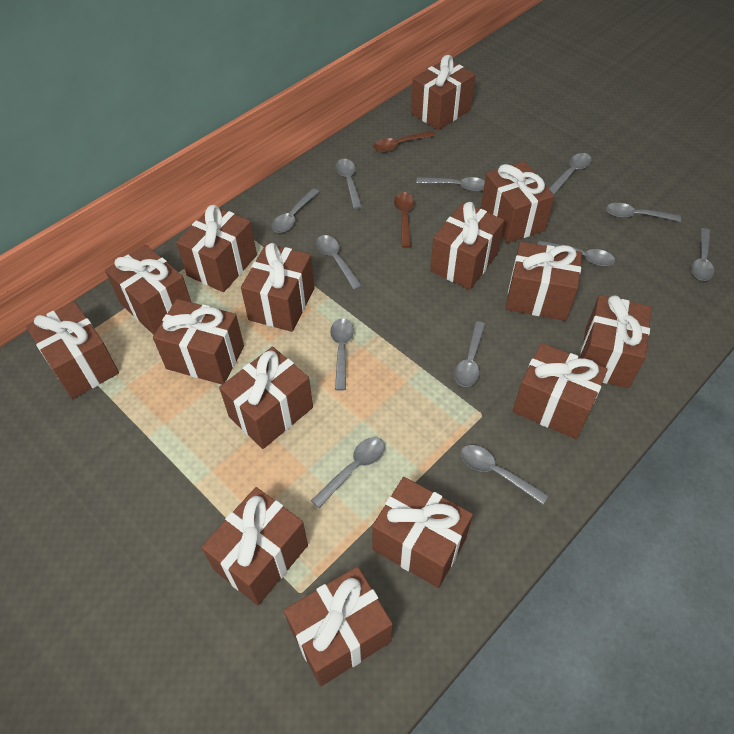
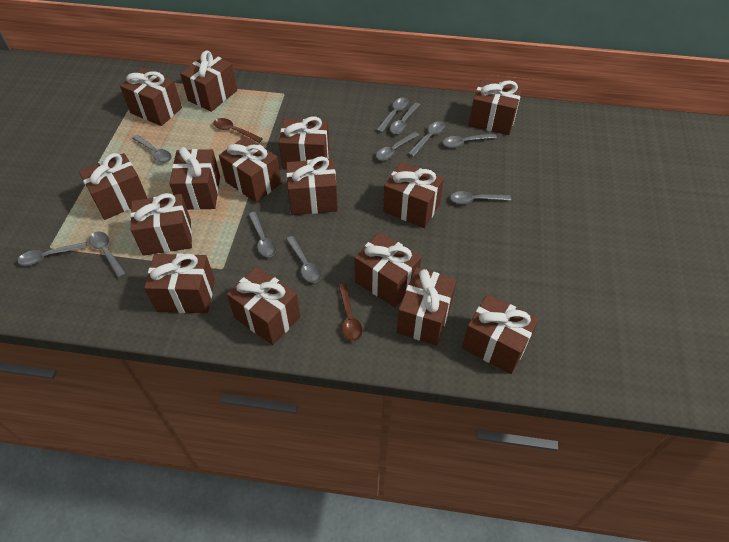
grey spoon: 12 -> 11

